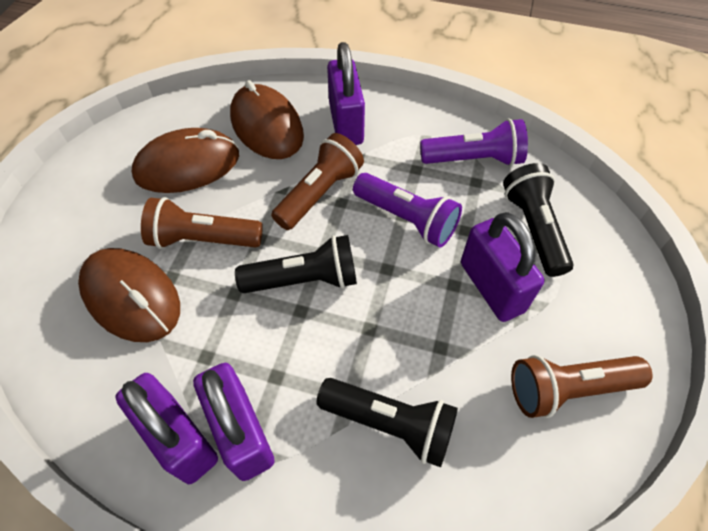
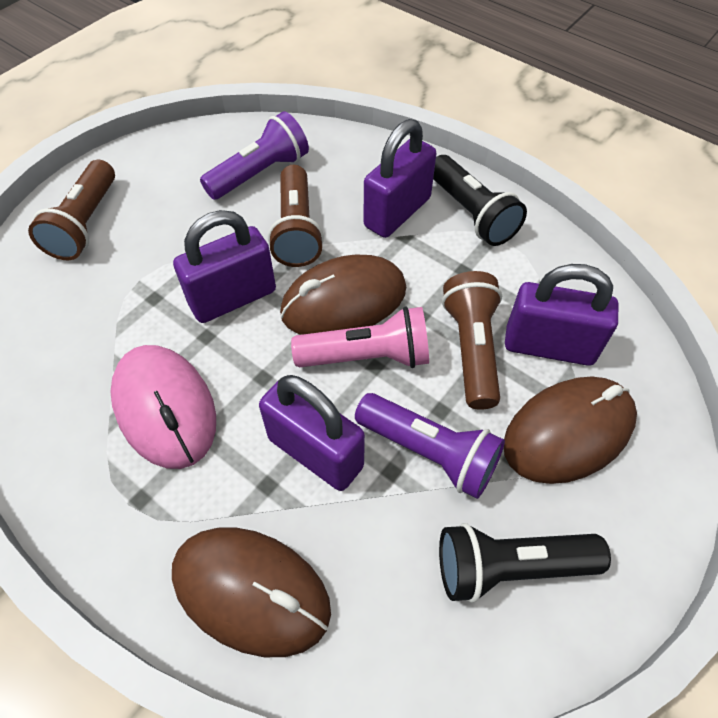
black flashlight: 3 -> 2
pink flashlight: 0 -> 1
pink mouse: 0 -> 1

